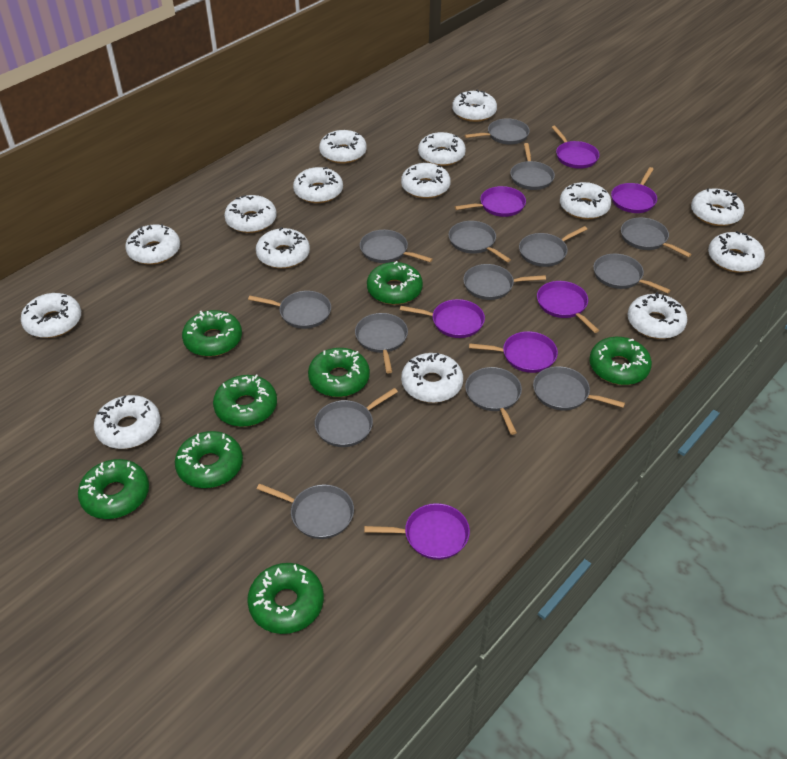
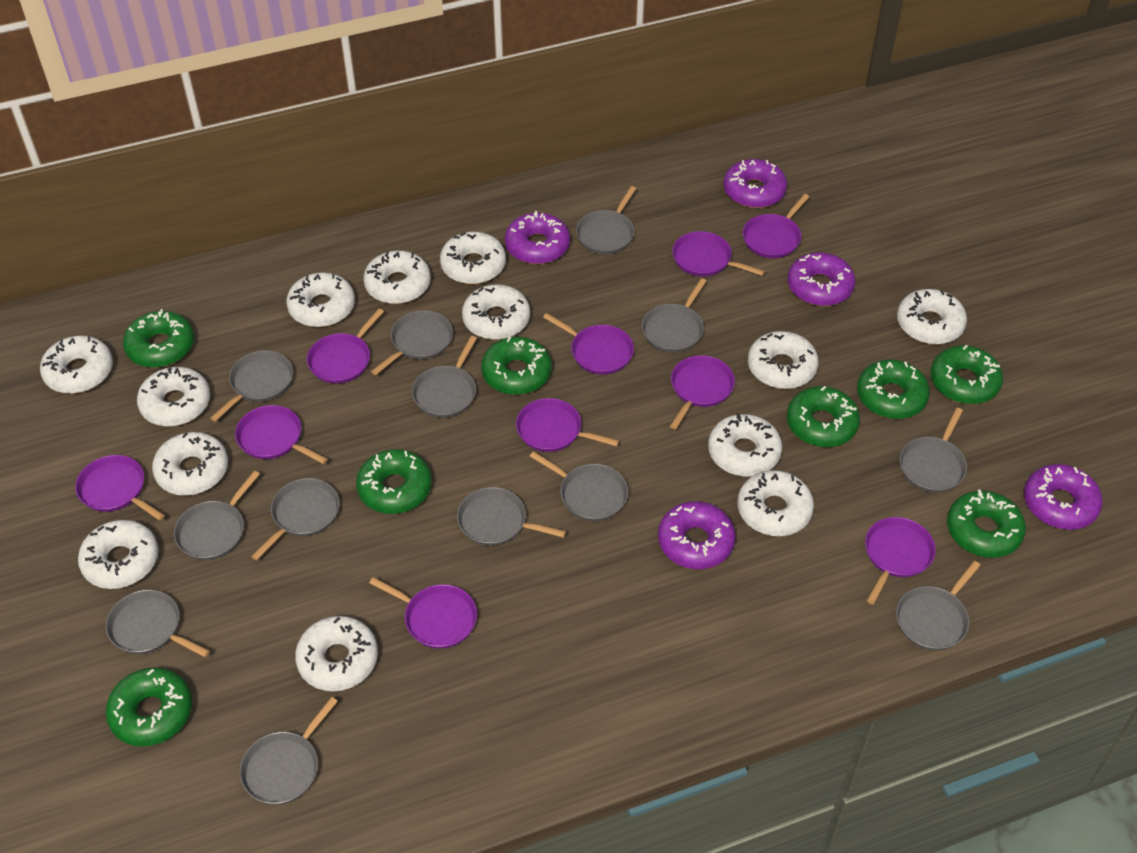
grey pan: 14 -> 13
purple donut: 0 -> 5
purple pan: 7 -> 10
white donut: 15 -> 13

